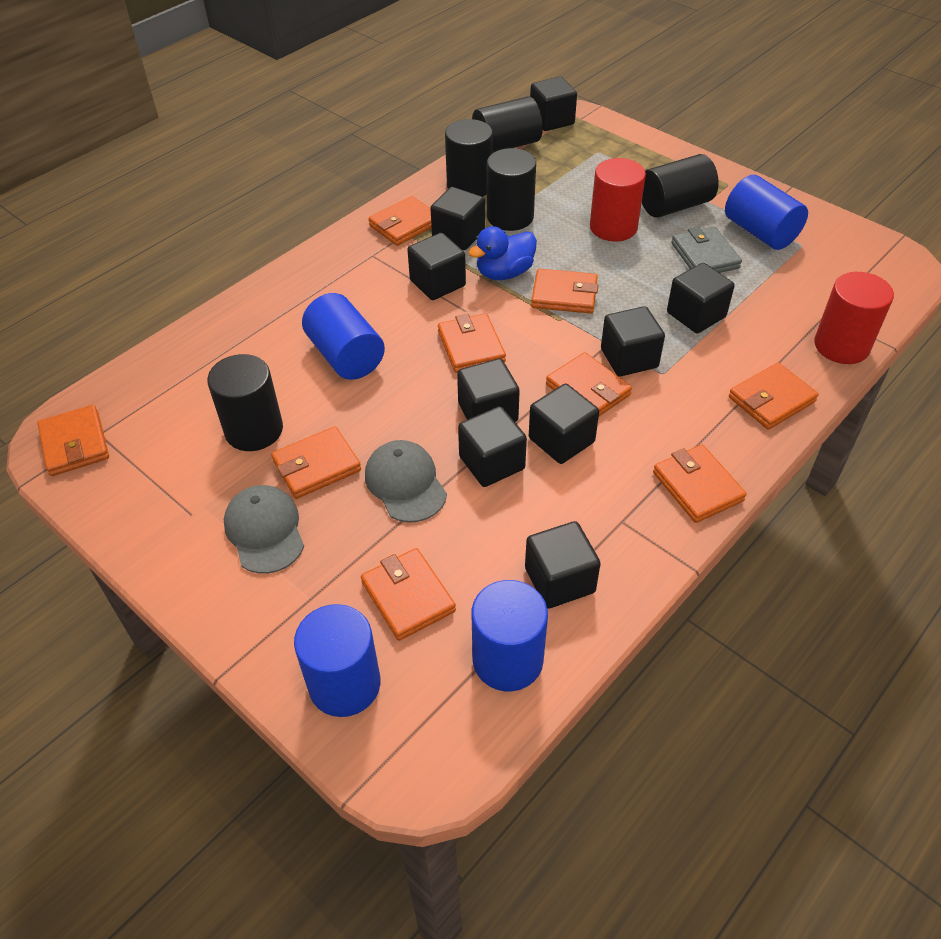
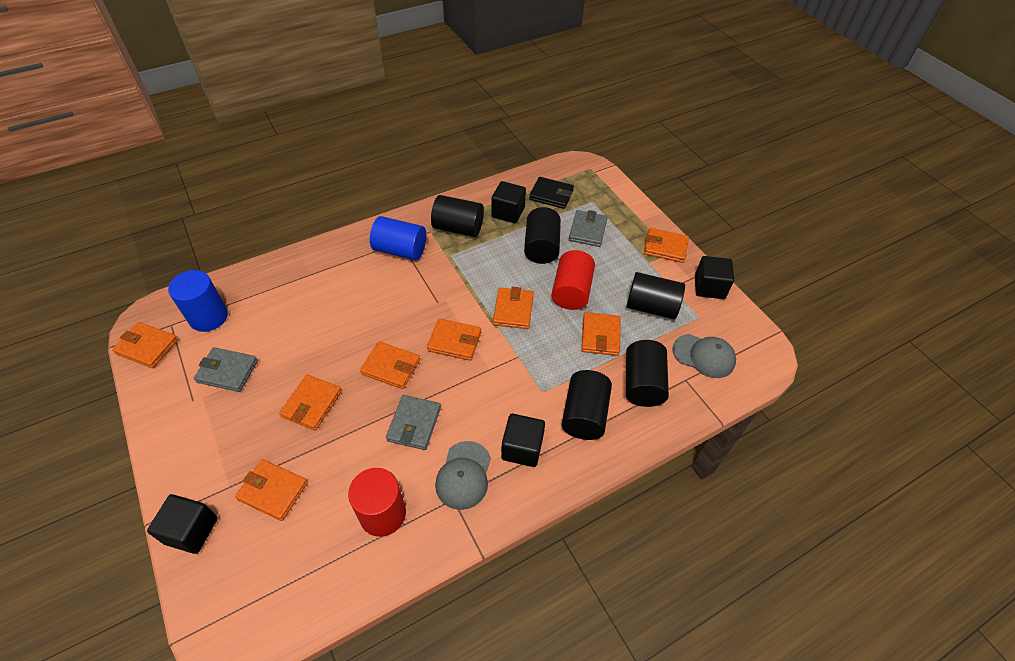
black cube: 9 -> 4
black wallet: 0 -> 1
blue cylinder: 4 -> 2
blue duck: 1 -> 0
grey wallet: 1 -> 3
orange wallet: 9 -> 8

